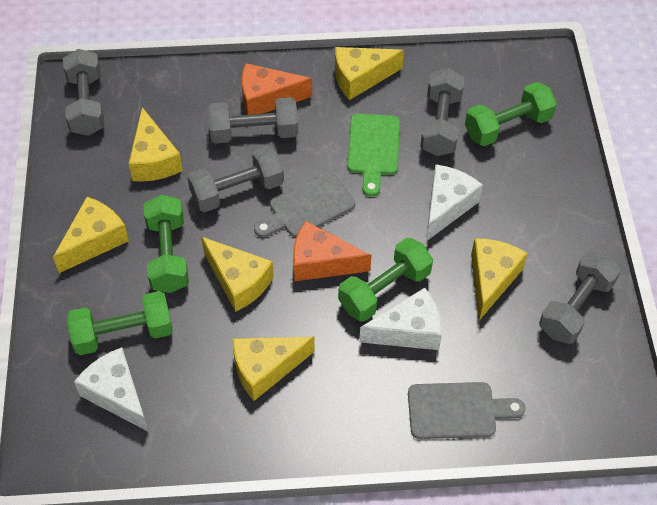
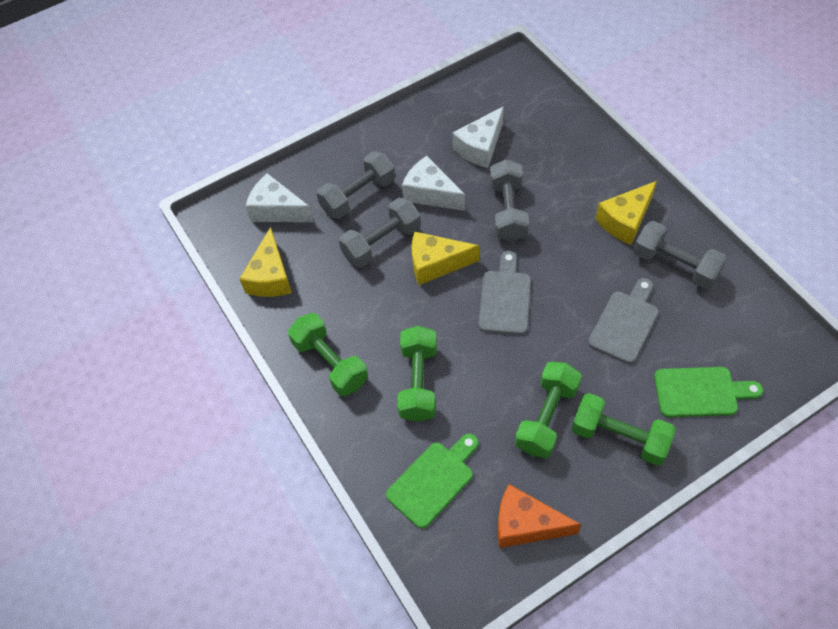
green cutting board: 1 -> 2
grey dumbbell: 5 -> 4
orange cheese: 2 -> 1
yellow cheese: 6 -> 3

